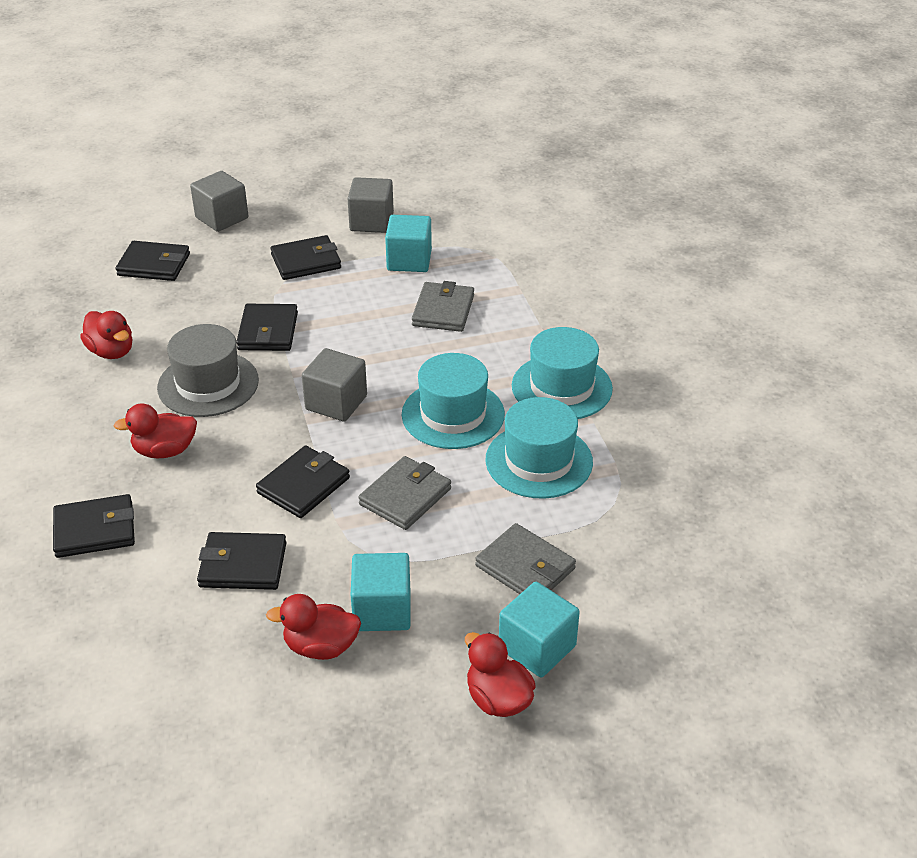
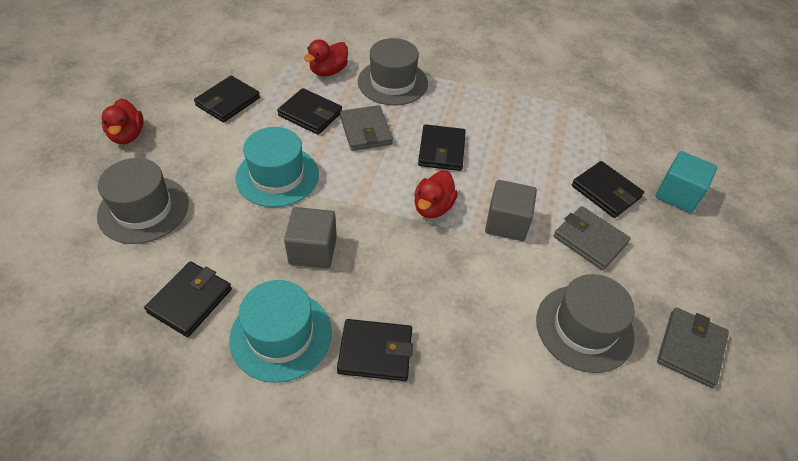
grey cube: 3 -> 2
grey hat: 1 -> 3
red duck: 4 -> 3
turquoise cube: 3 -> 1
turquoise hat: 3 -> 2

